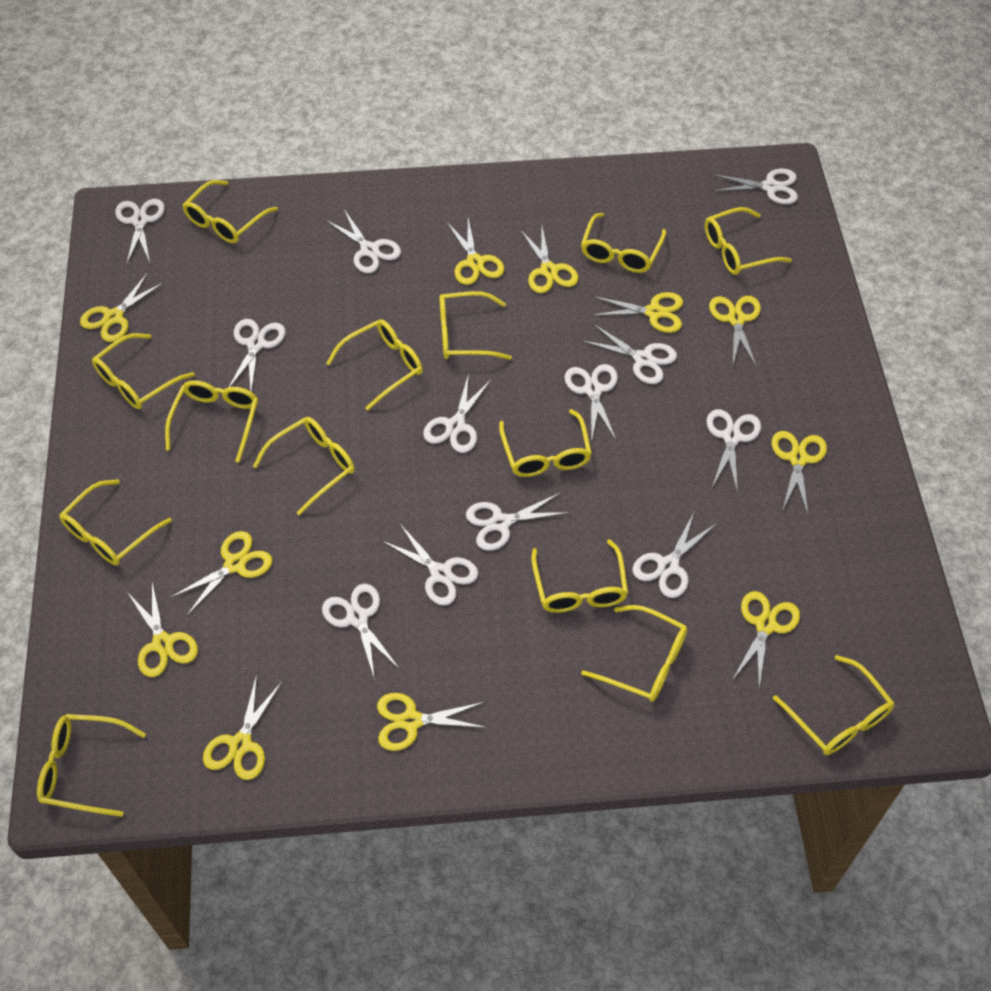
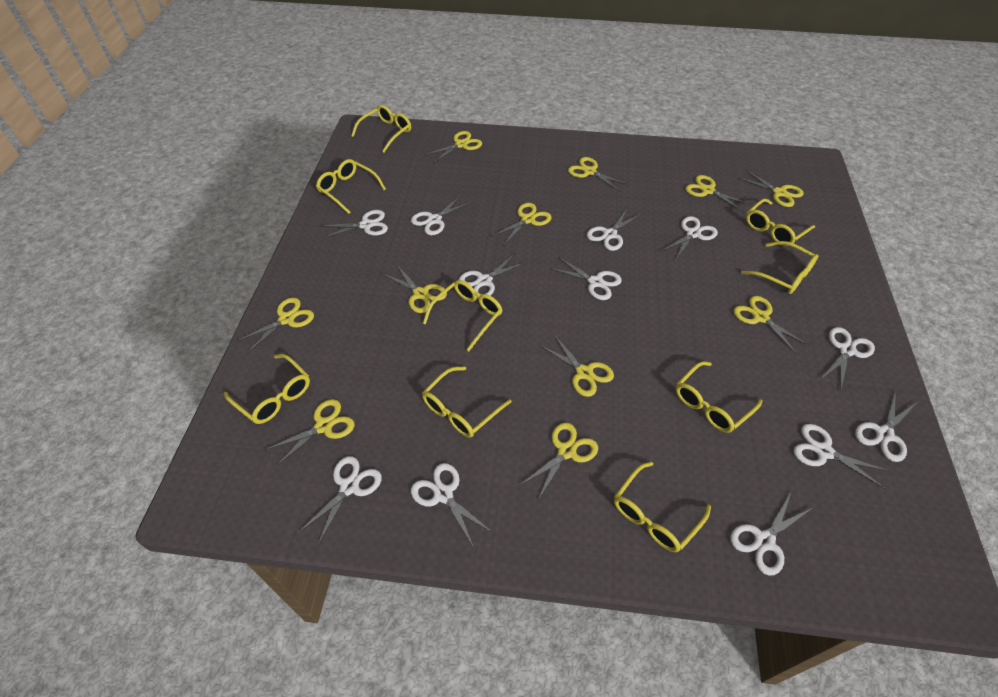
yellow glasses: 14 -> 9

